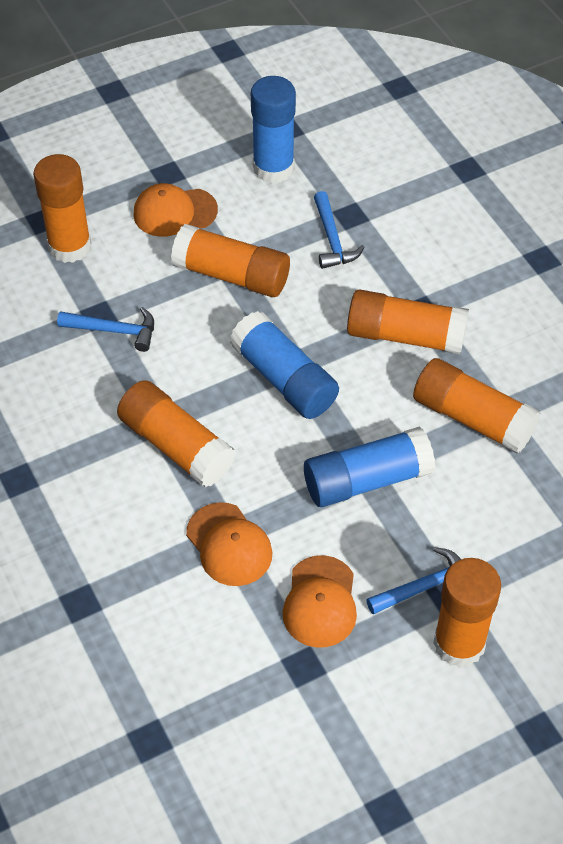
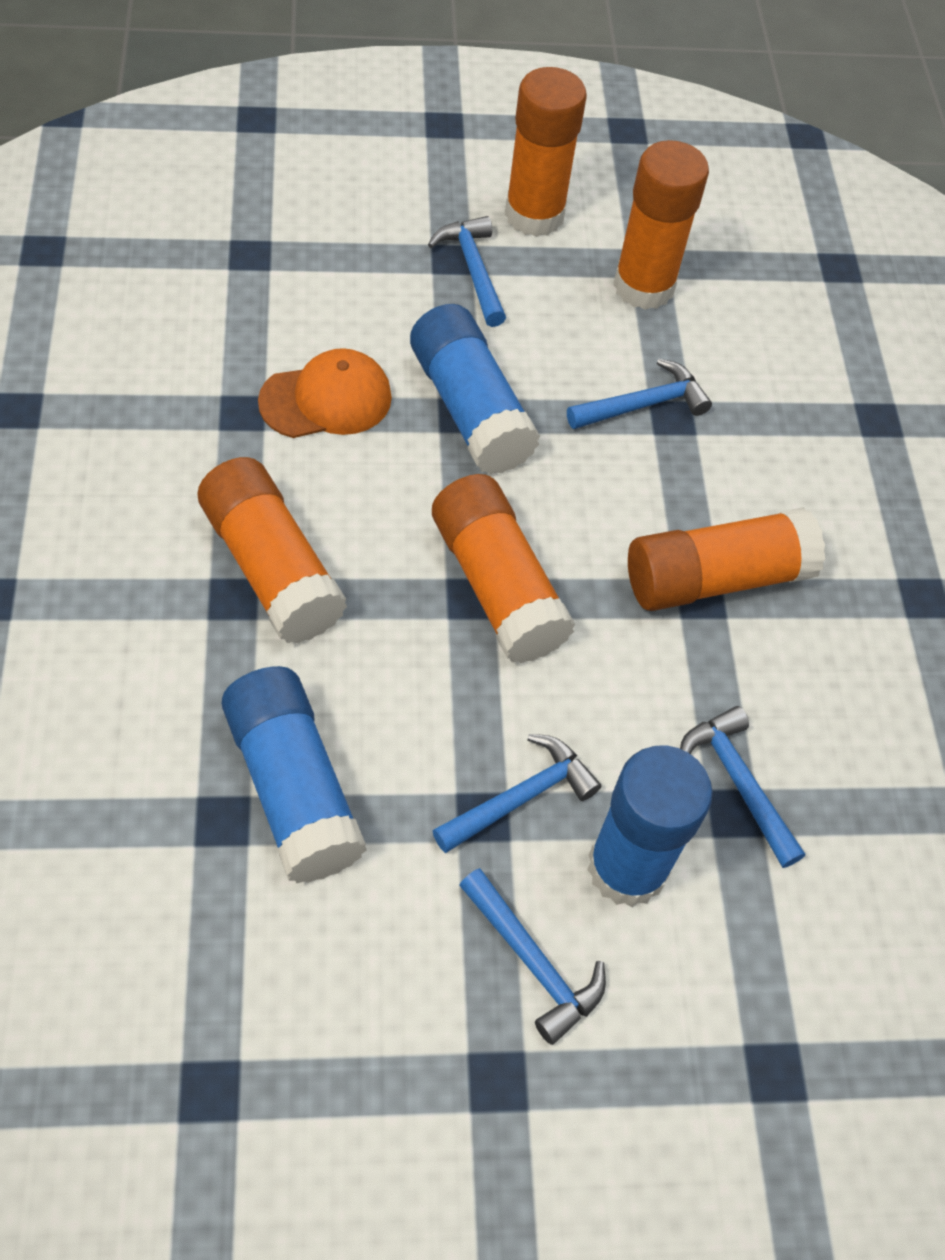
blue hammer: 3 -> 5
orange cap: 3 -> 1
orange glue stick: 6 -> 5

